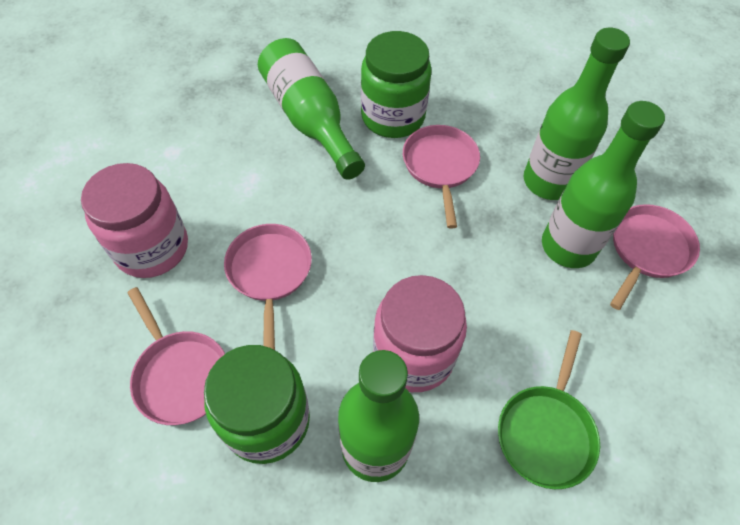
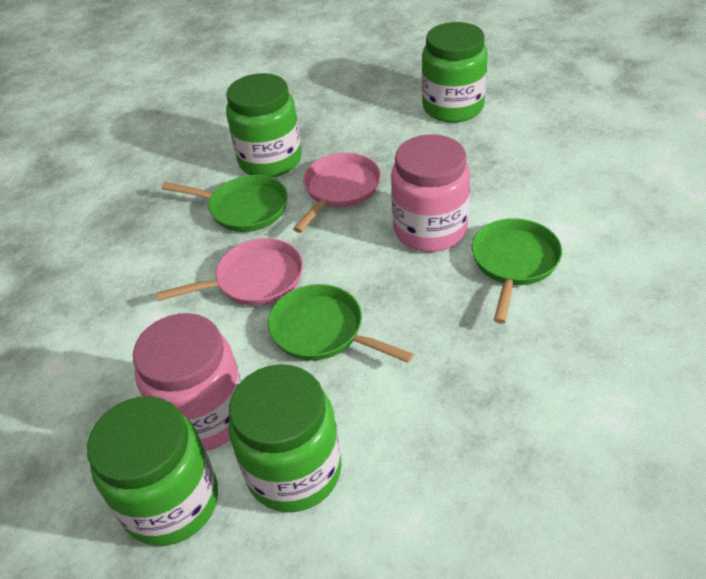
green bottle: 4 -> 0
green jar: 2 -> 4
green pan: 1 -> 3
pink pan: 4 -> 2

